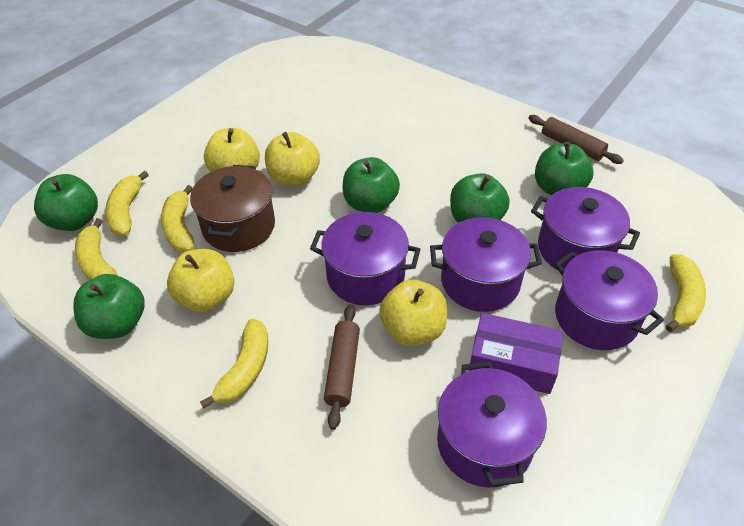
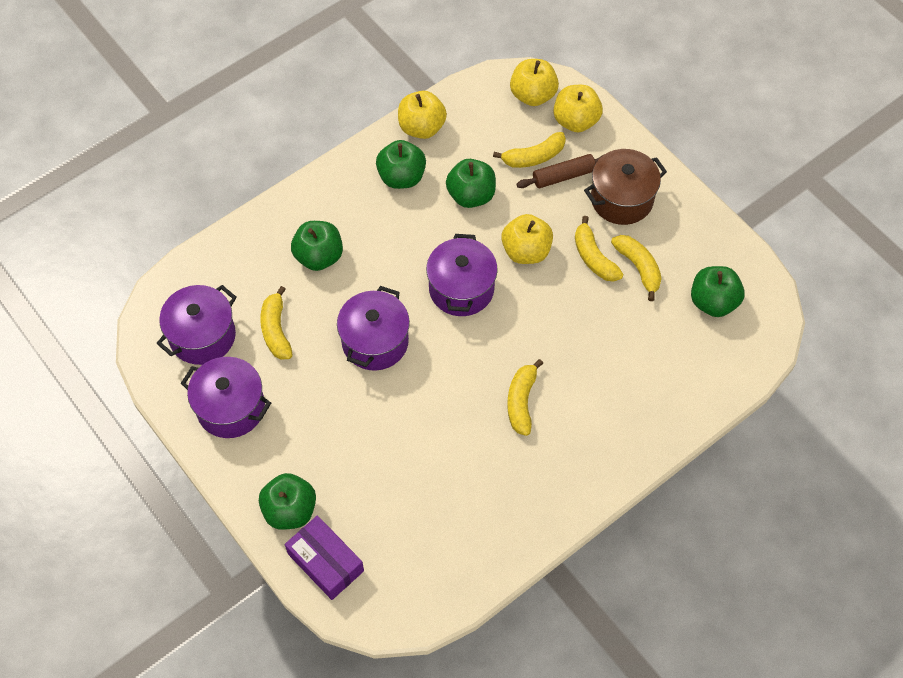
brown rolling pin: 2 -> 1
purple pot: 5 -> 4

